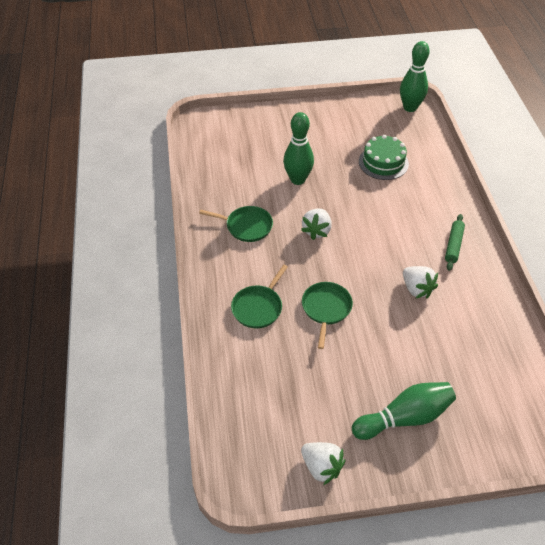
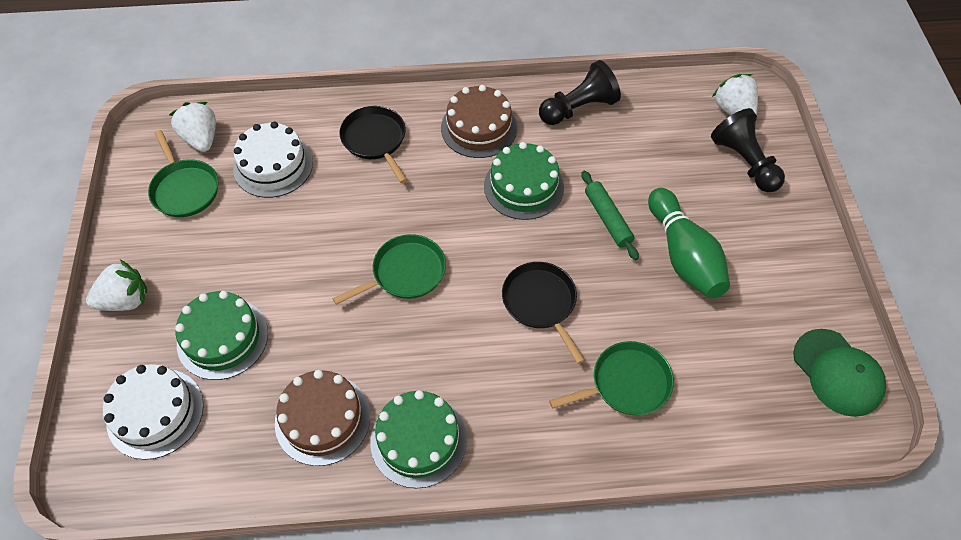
black pan: 0 -> 2
black pawn: 0 -> 2
brown cake: 0 -> 2
green bowling pin: 3 -> 1
green cake: 1 -> 3
green cap: 0 -> 1
white cake: 0 -> 2

